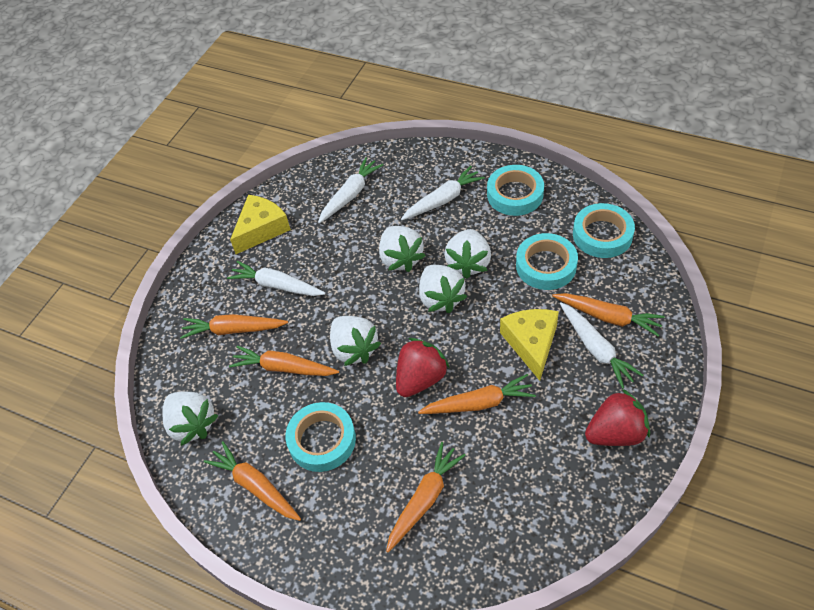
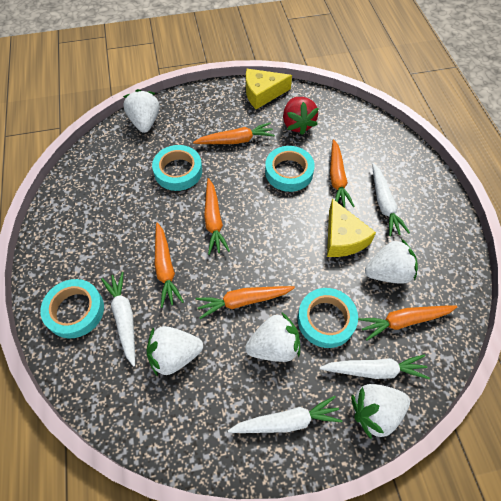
red strawberry: 2 -> 1

